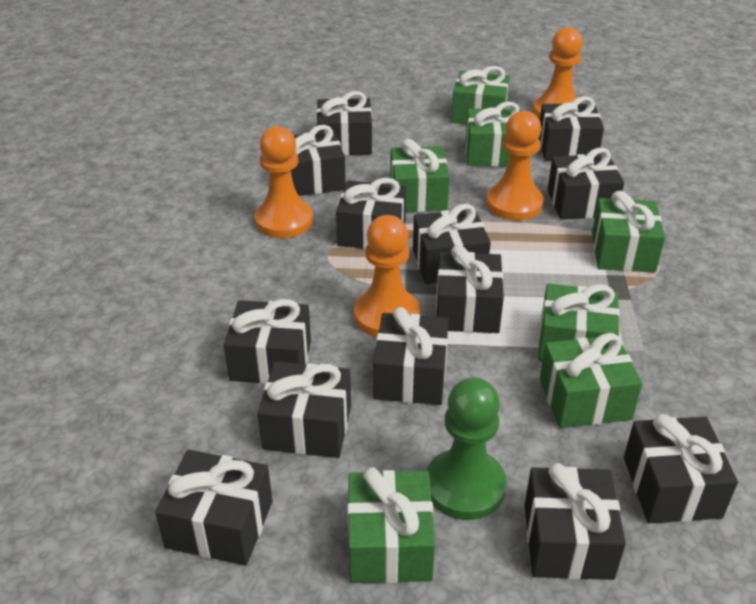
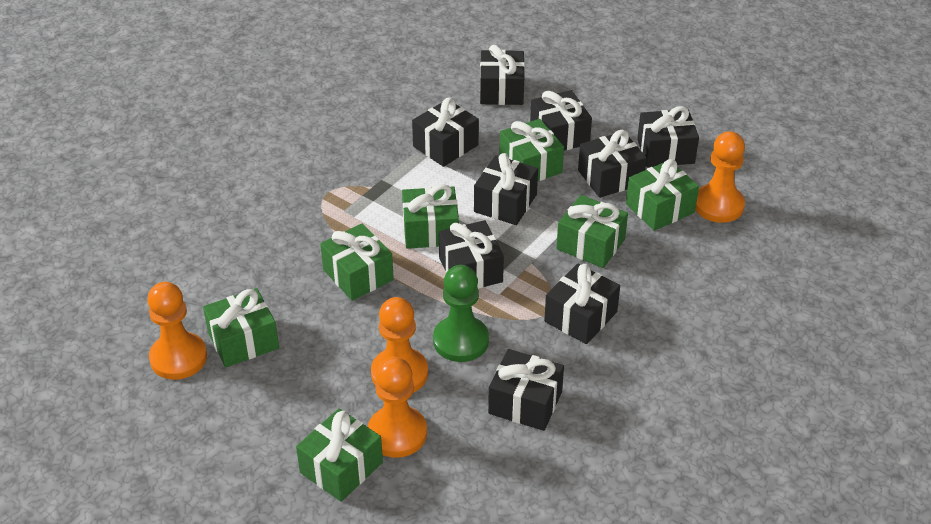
black gift: 13 -> 9

